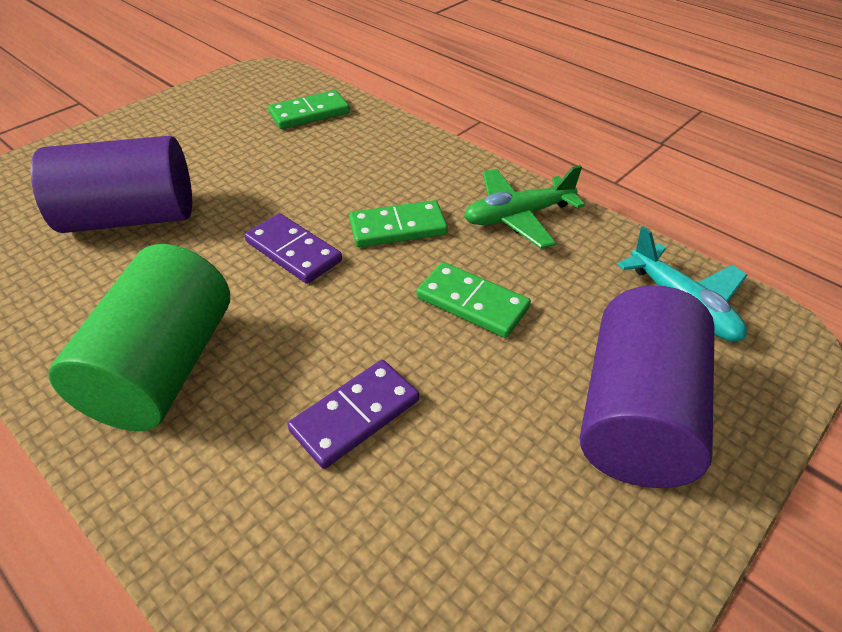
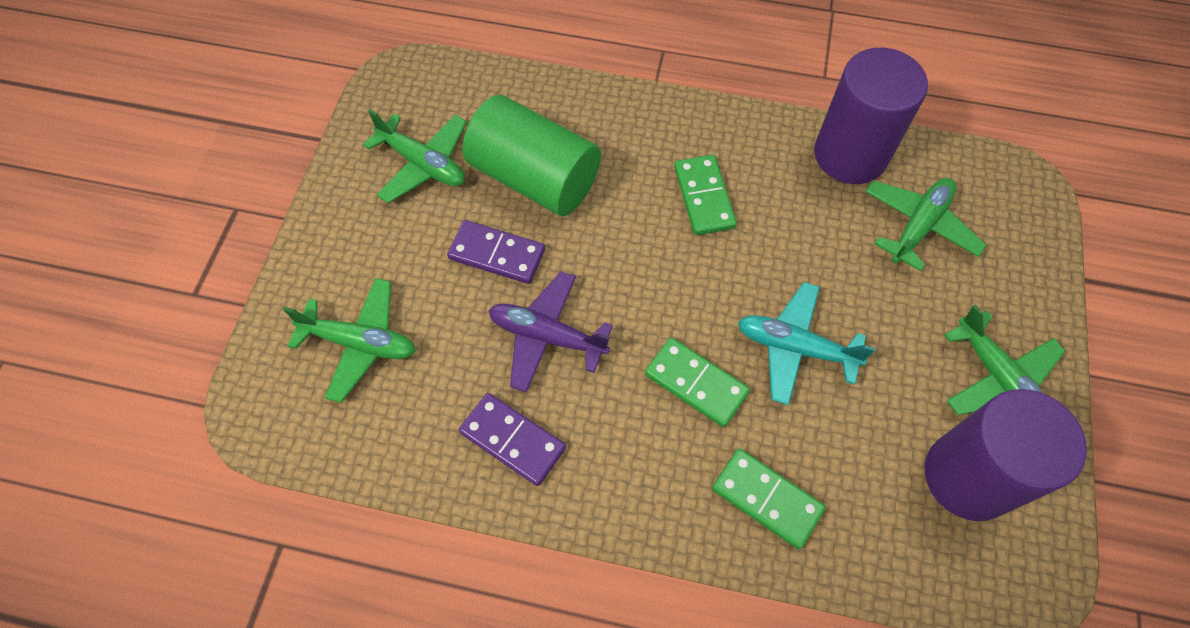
green plane: 1 -> 4
purple plane: 0 -> 1

